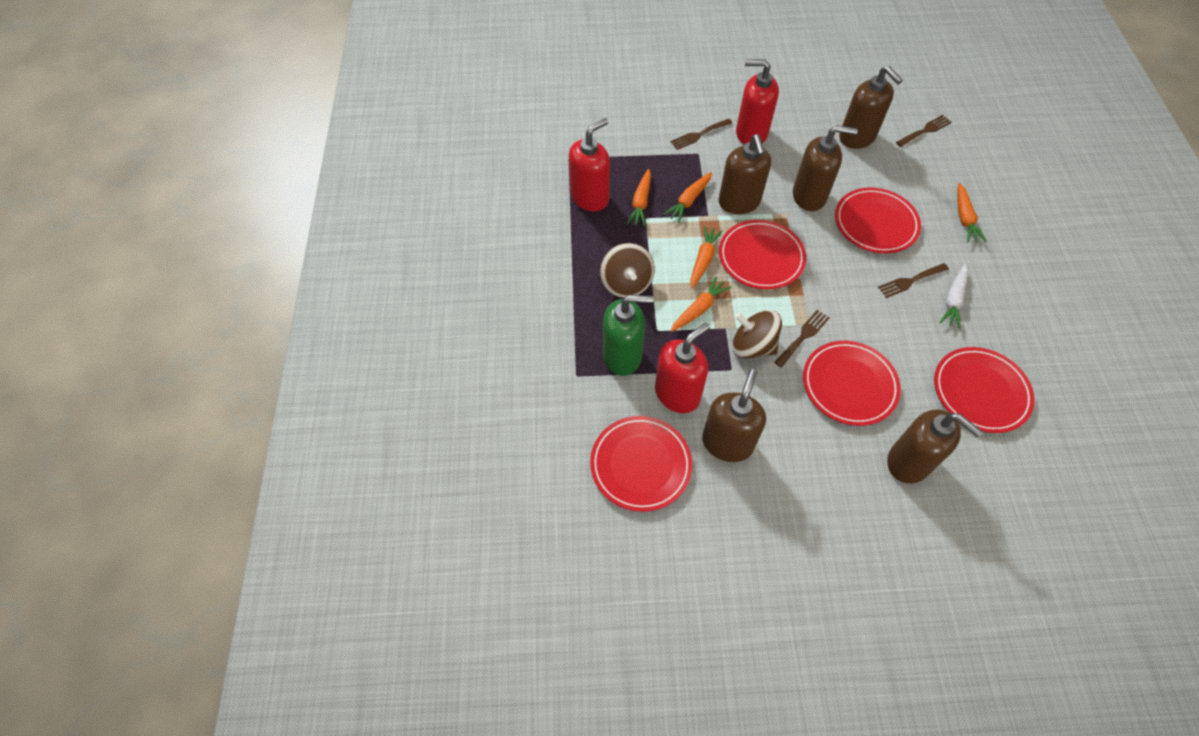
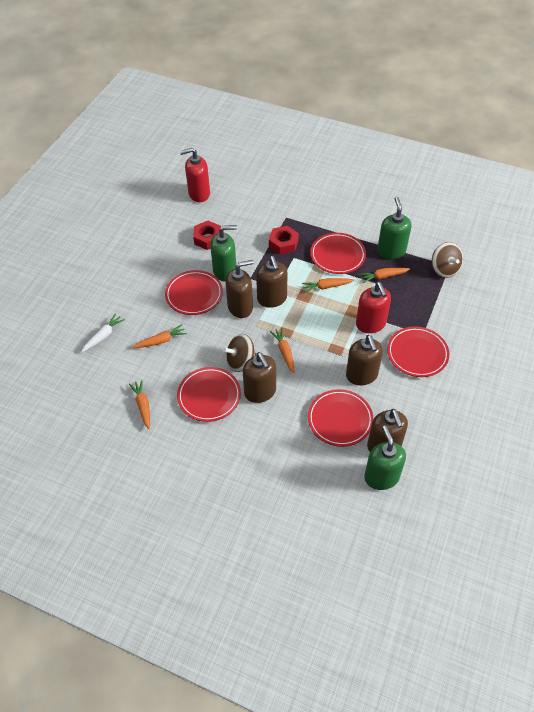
brown fork: 4 -> 0
green soap dispenser: 1 -> 3
red nut: 0 -> 2
red soap dispenser: 3 -> 2

